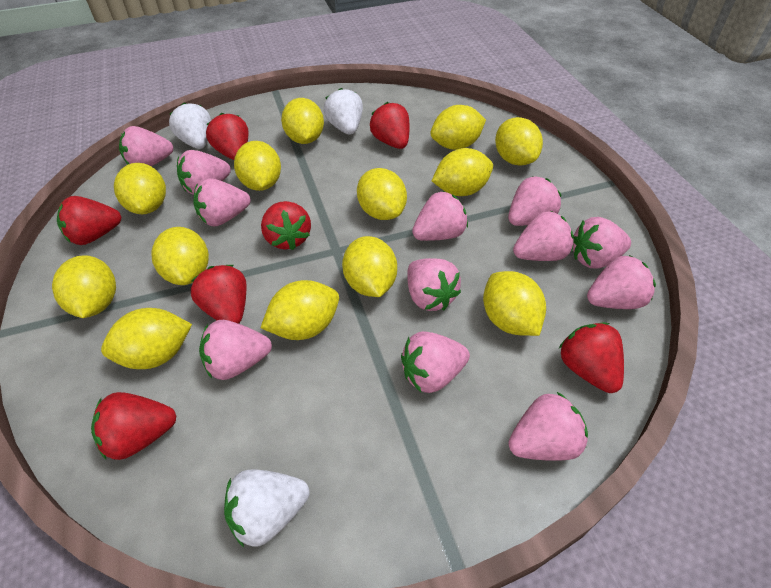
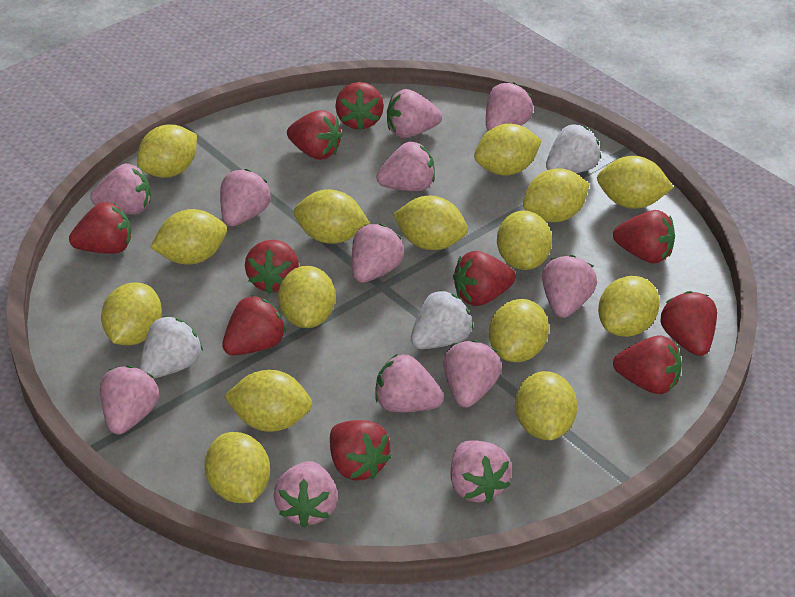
red strawberry: 7 -> 10
yellow lemon: 13 -> 15

